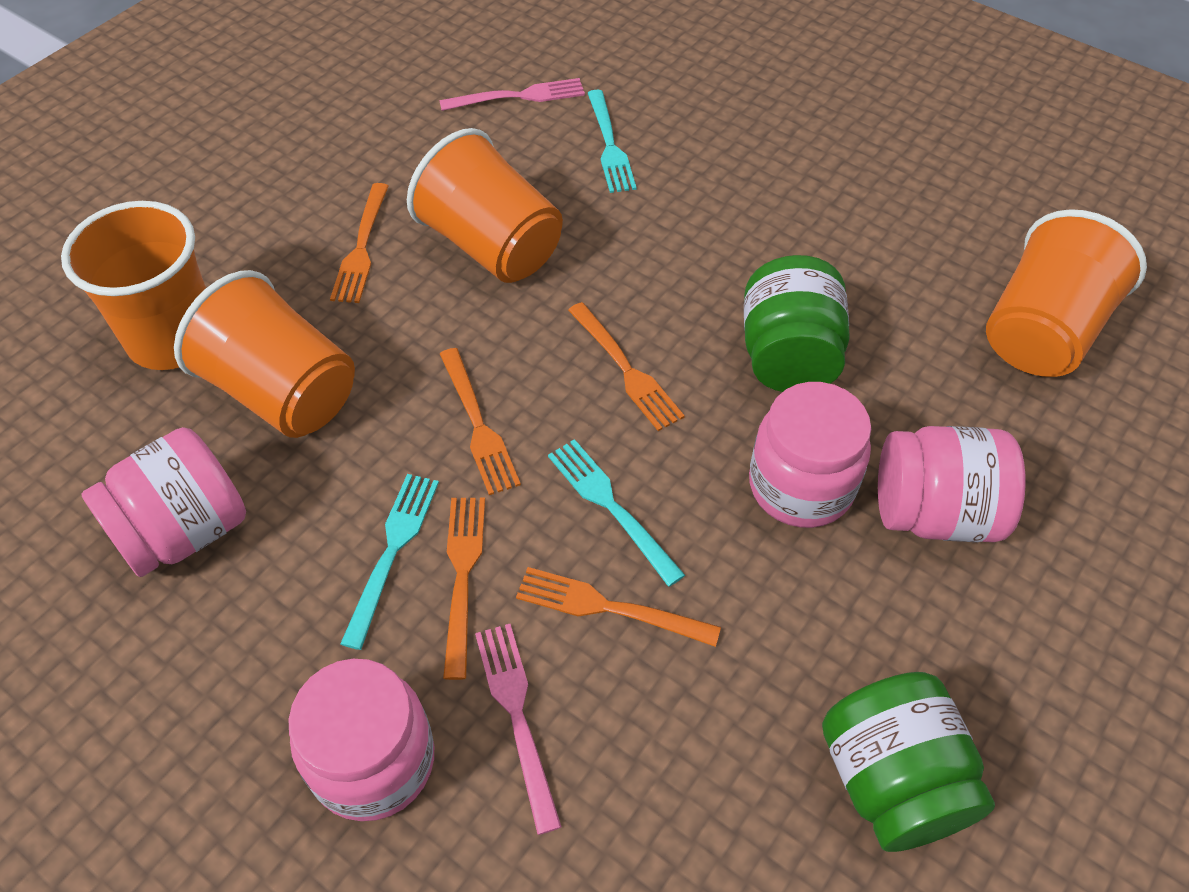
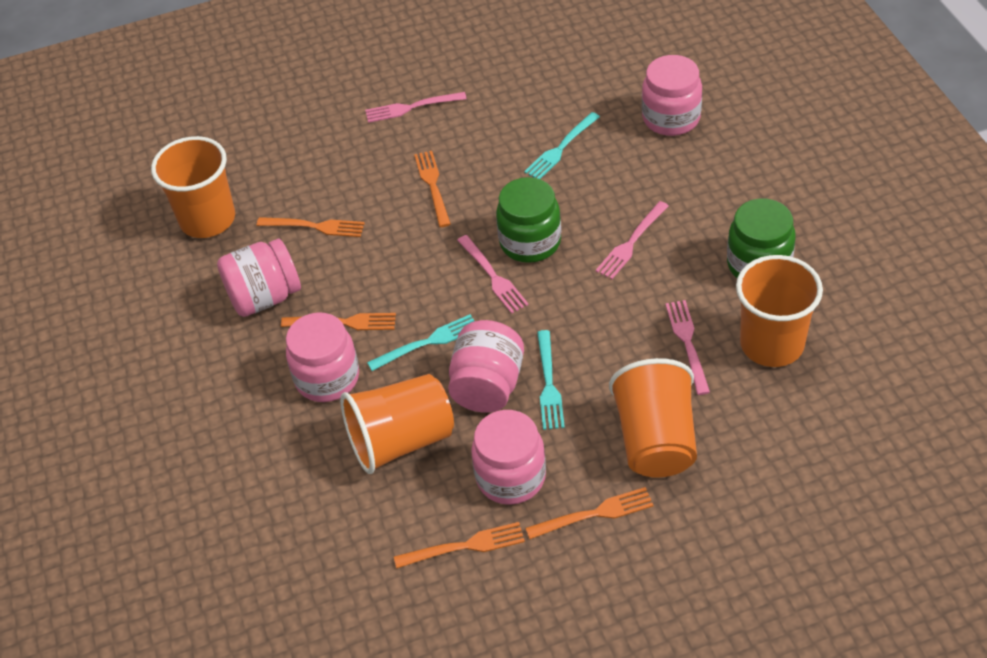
pink fork: 2 -> 4
pink jar: 4 -> 5

